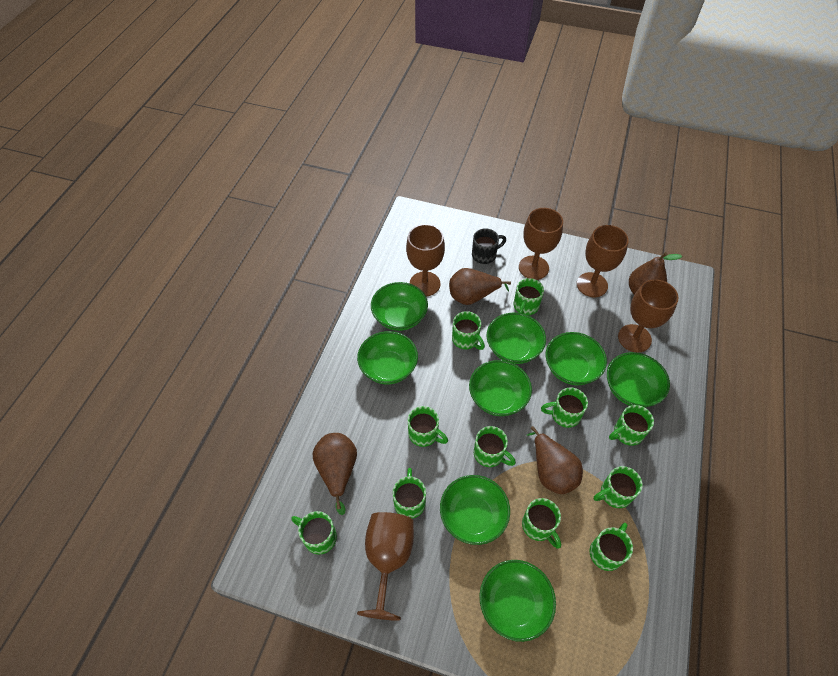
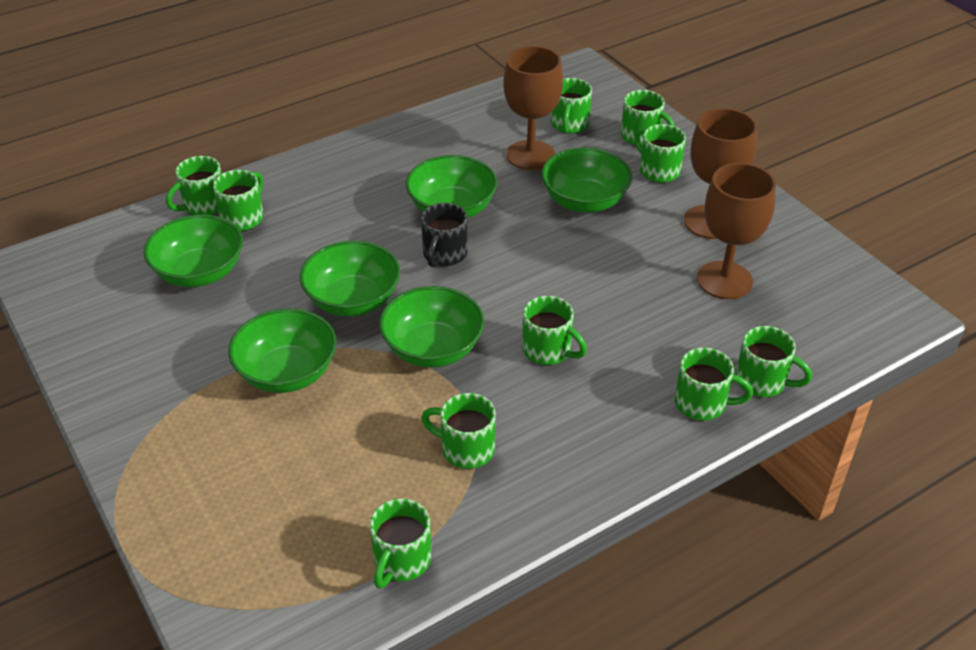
brown goblet: 5 -> 3
brown pear: 4 -> 0
green bowl: 8 -> 6
green mug: 11 -> 10

